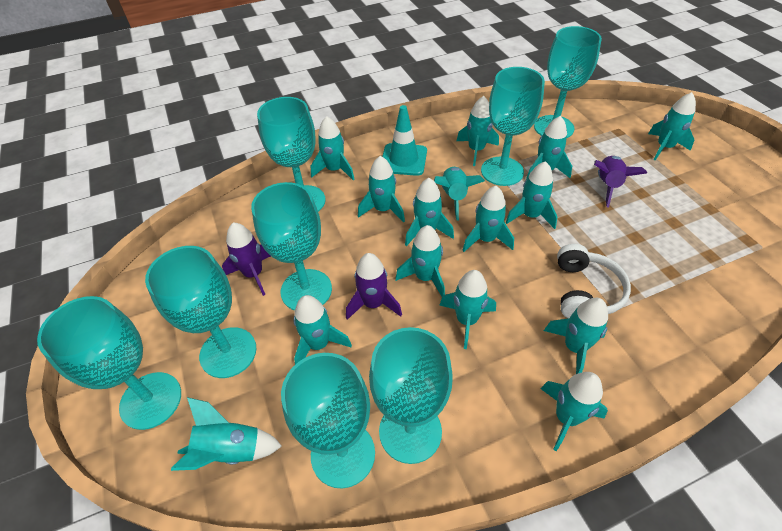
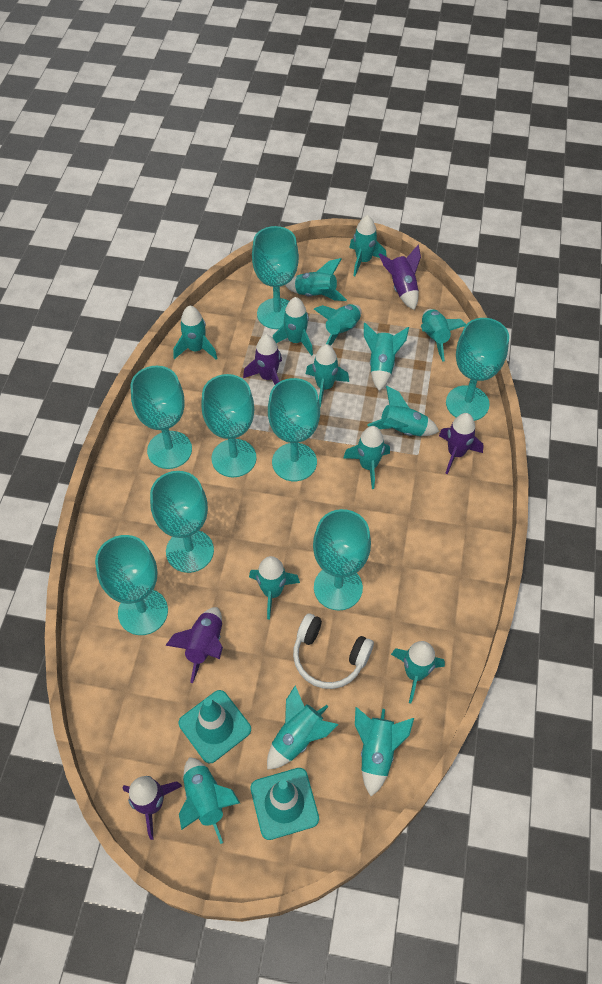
purple rocket: 3 -> 5
turquoise traffic cone: 1 -> 2

